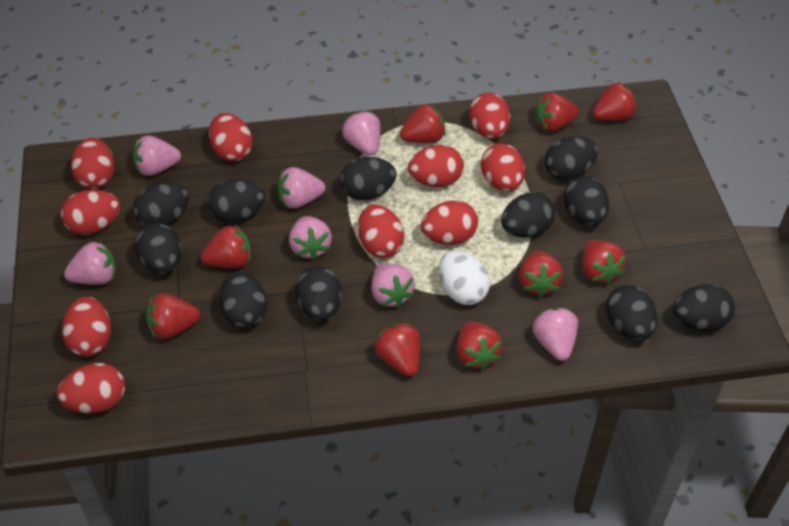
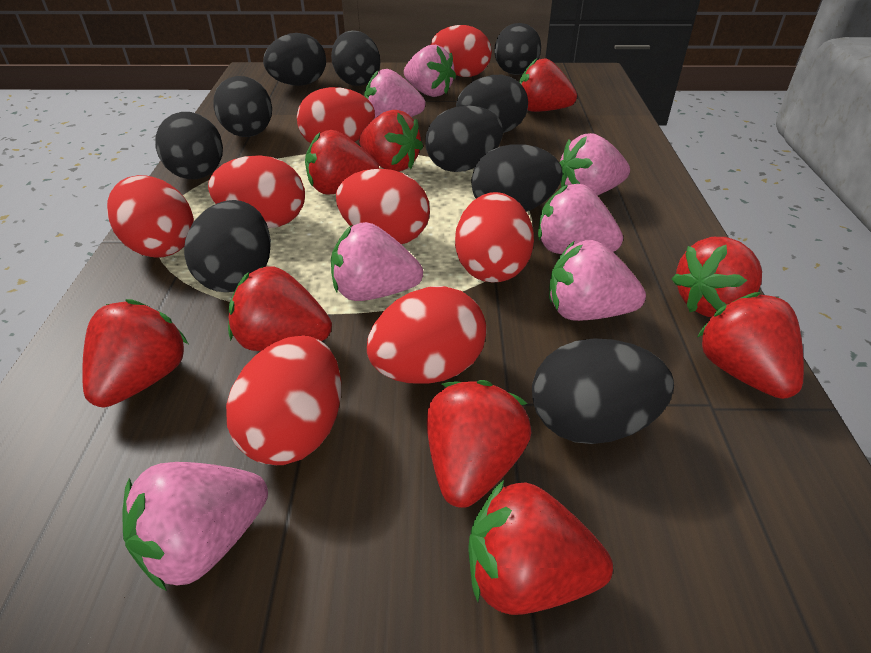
black egg: 11 -> 10
red egg: 10 -> 8
white egg: 1 -> 0

